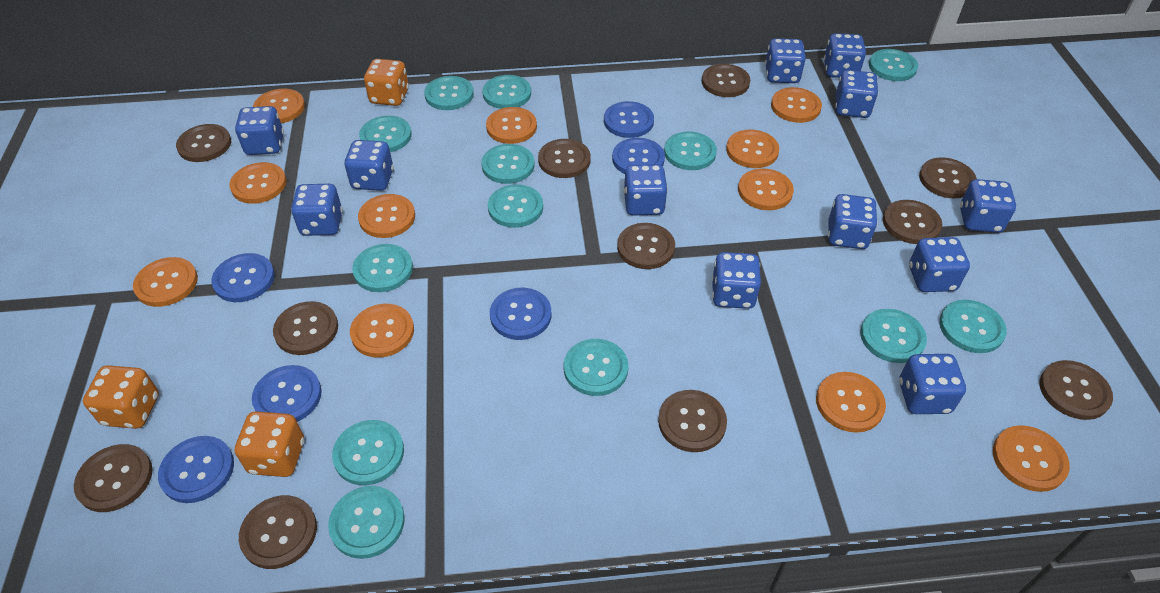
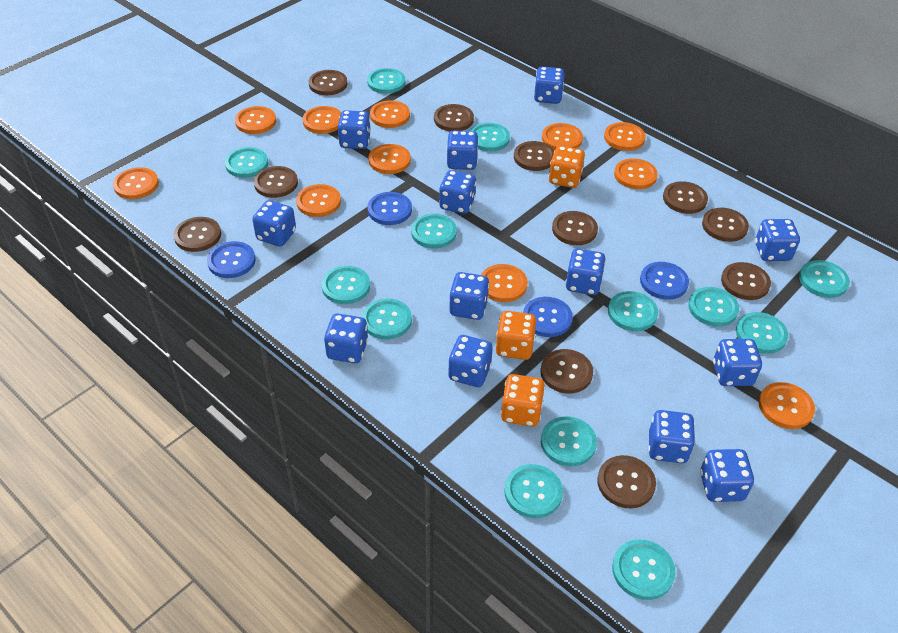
blue button: 6 -> 4
blue dice: 12 -> 13

